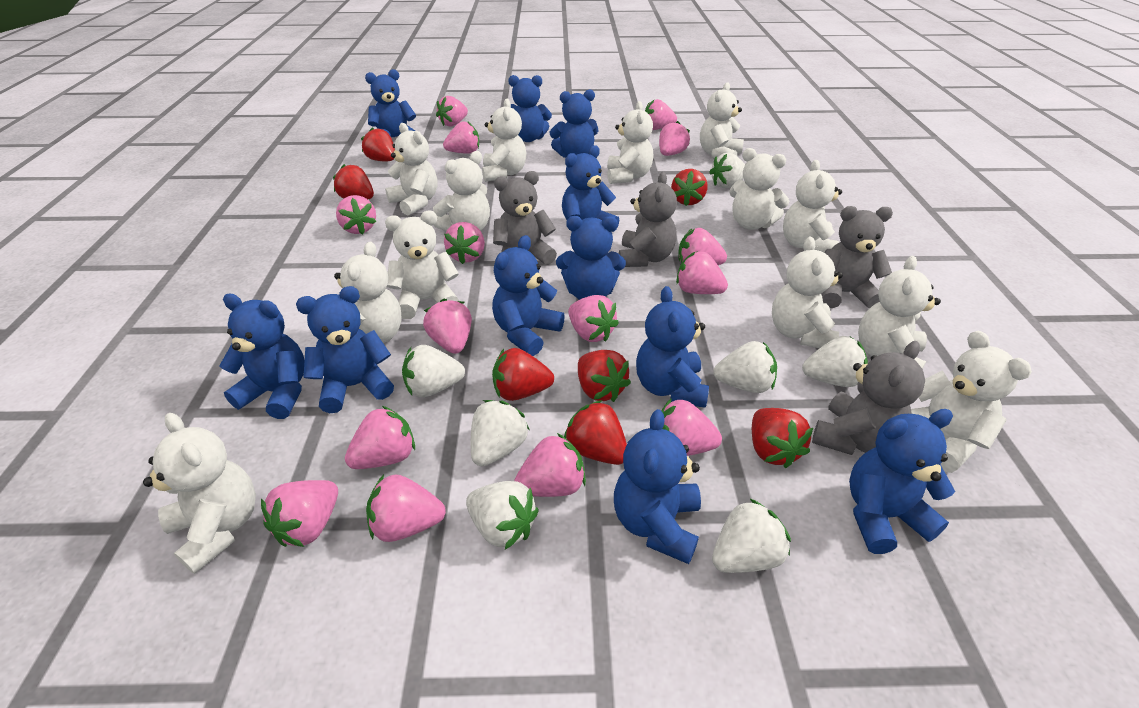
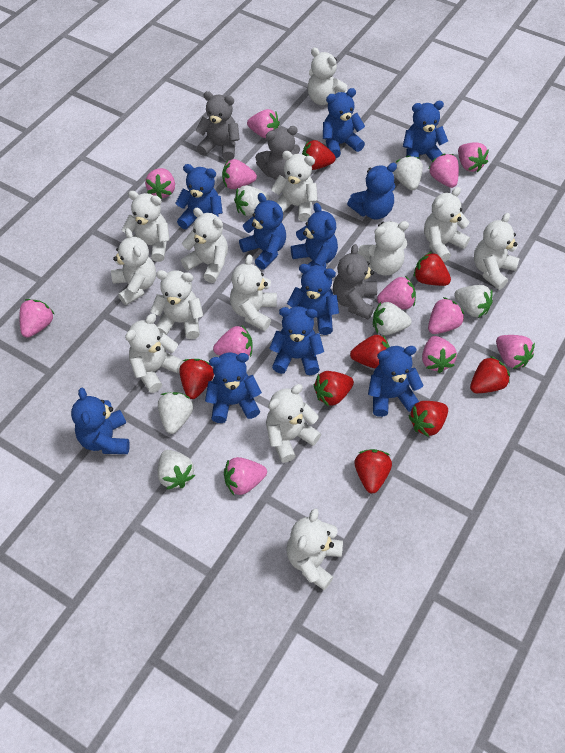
grey teddy bear: 4 -> 3
pink strawberry: 15 -> 12
red strawberry: 7 -> 8
white strawberry: 7 -> 6

